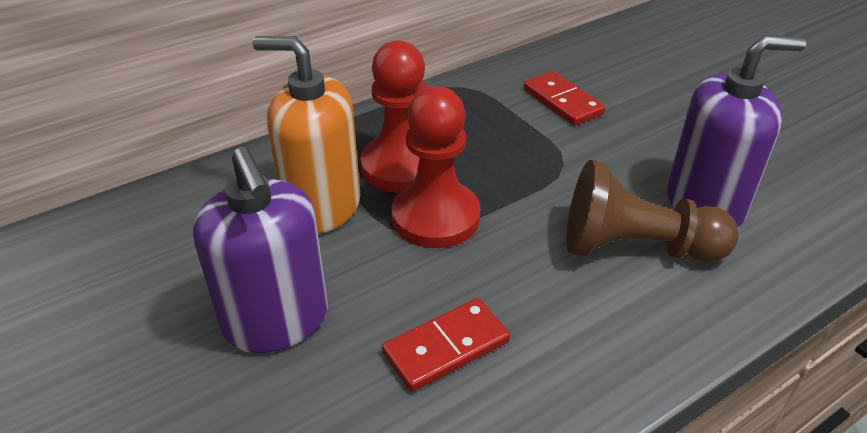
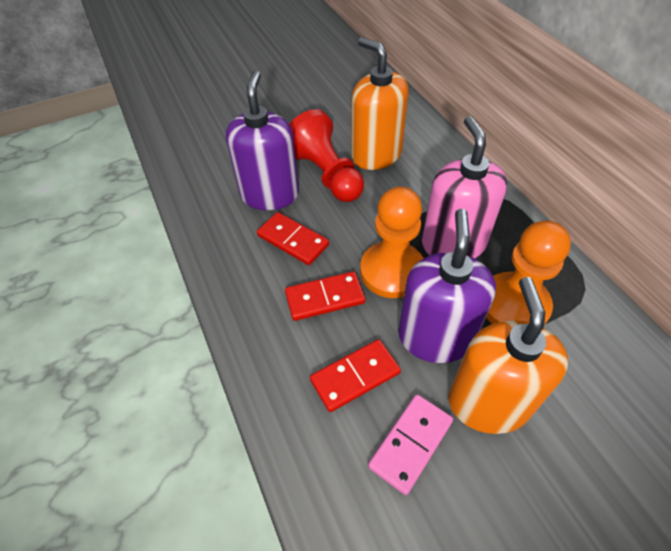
brown pawn: 1 -> 0
orange pawn: 0 -> 2
orange soap dispenser: 1 -> 2
pink domino: 0 -> 1
pink soap dispenser: 0 -> 1
red domino: 2 -> 3
red pawn: 2 -> 1

